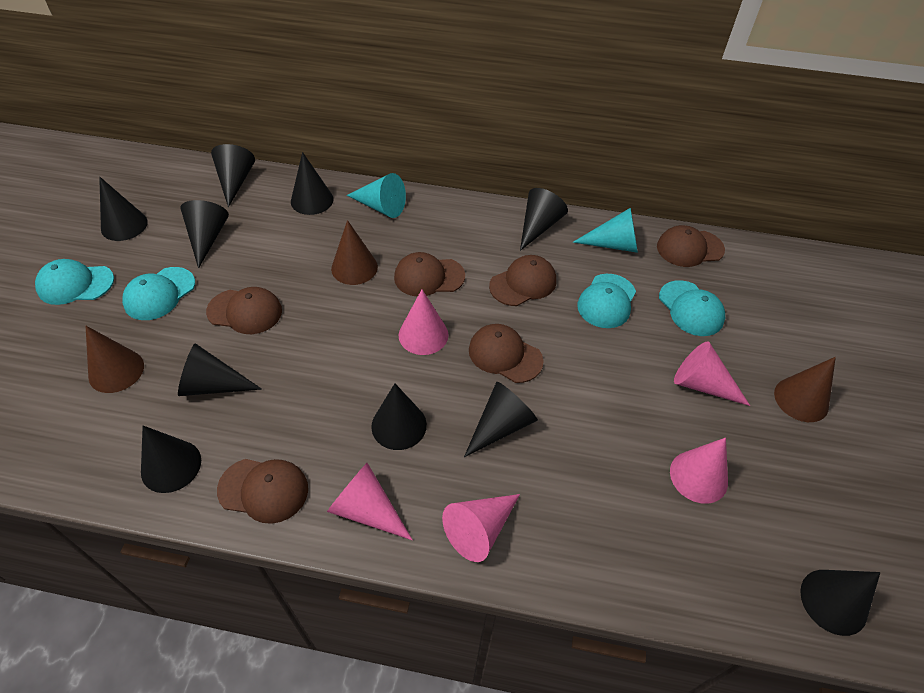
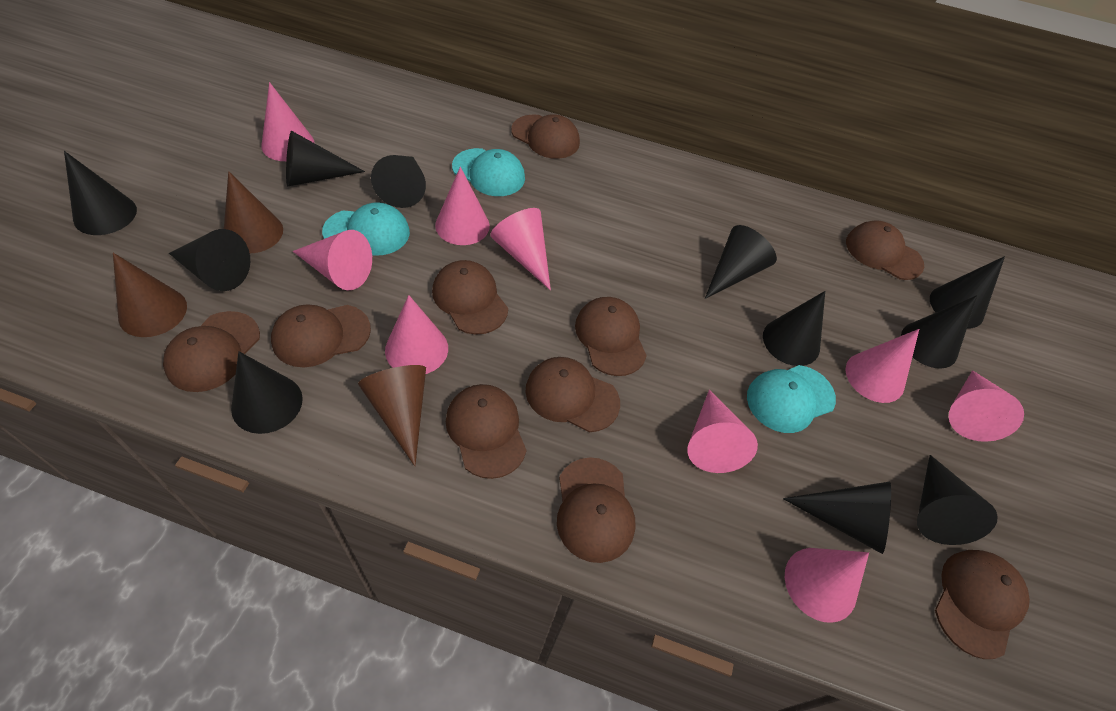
black cone: 10 -> 11
brown cap: 6 -> 10
pink cone: 5 -> 9
turquoise cap: 4 -> 3
turquoise cone: 2 -> 0

